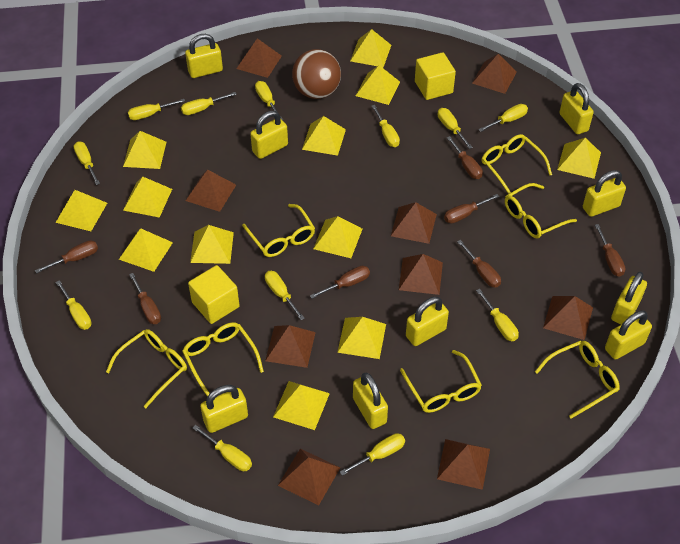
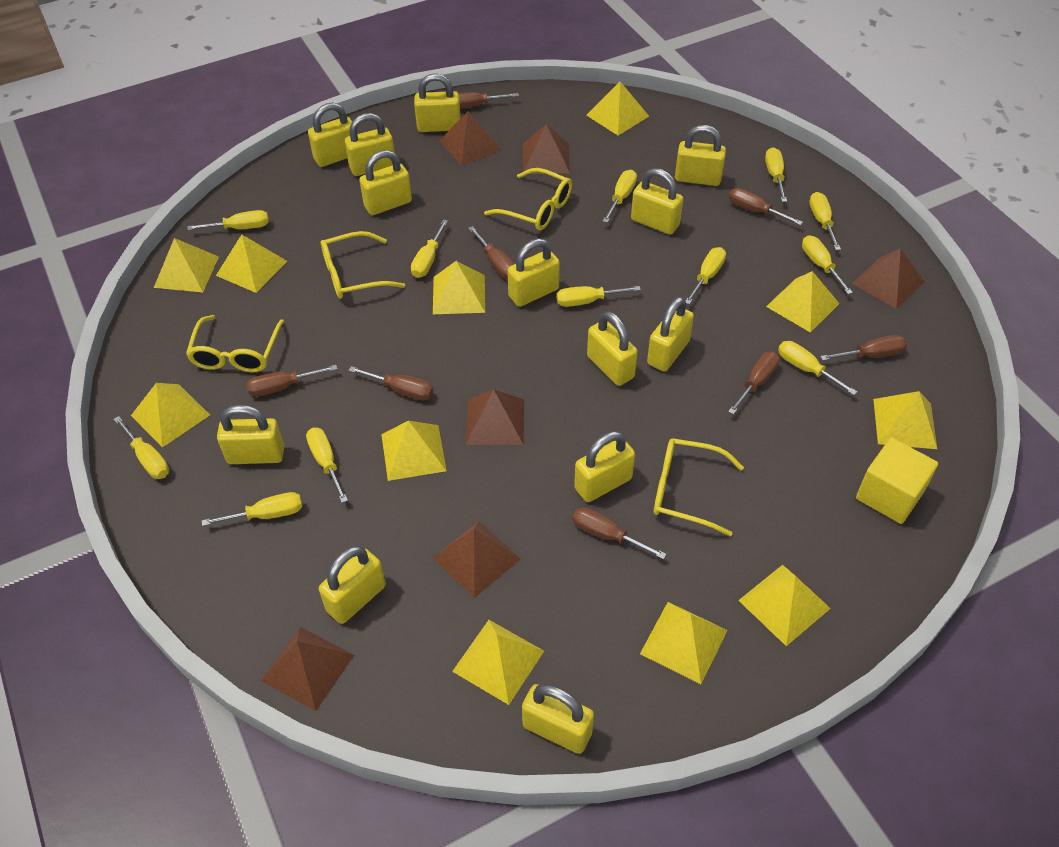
brown ball: 1 -> 0
brown pyramid: 9 -> 6
brown screwdriver: 7 -> 8
yellow cube: 2 -> 1
yellow glasses: 7 -> 4
yellow padlock: 9 -> 13
yellow pyramid: 12 -> 11

